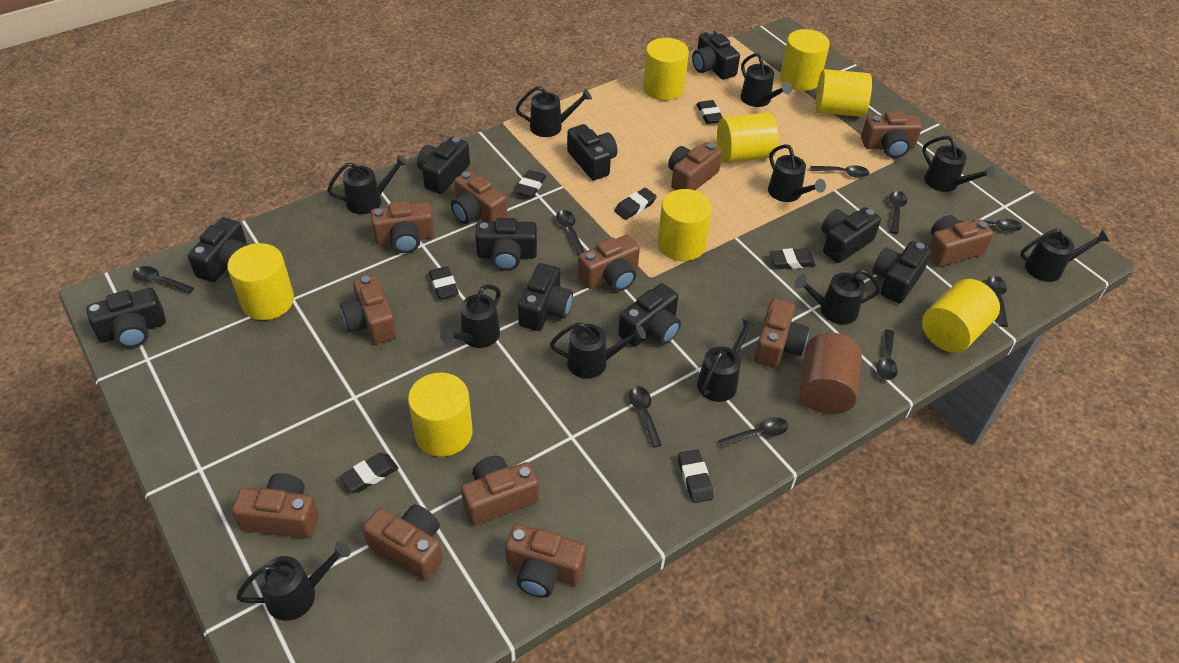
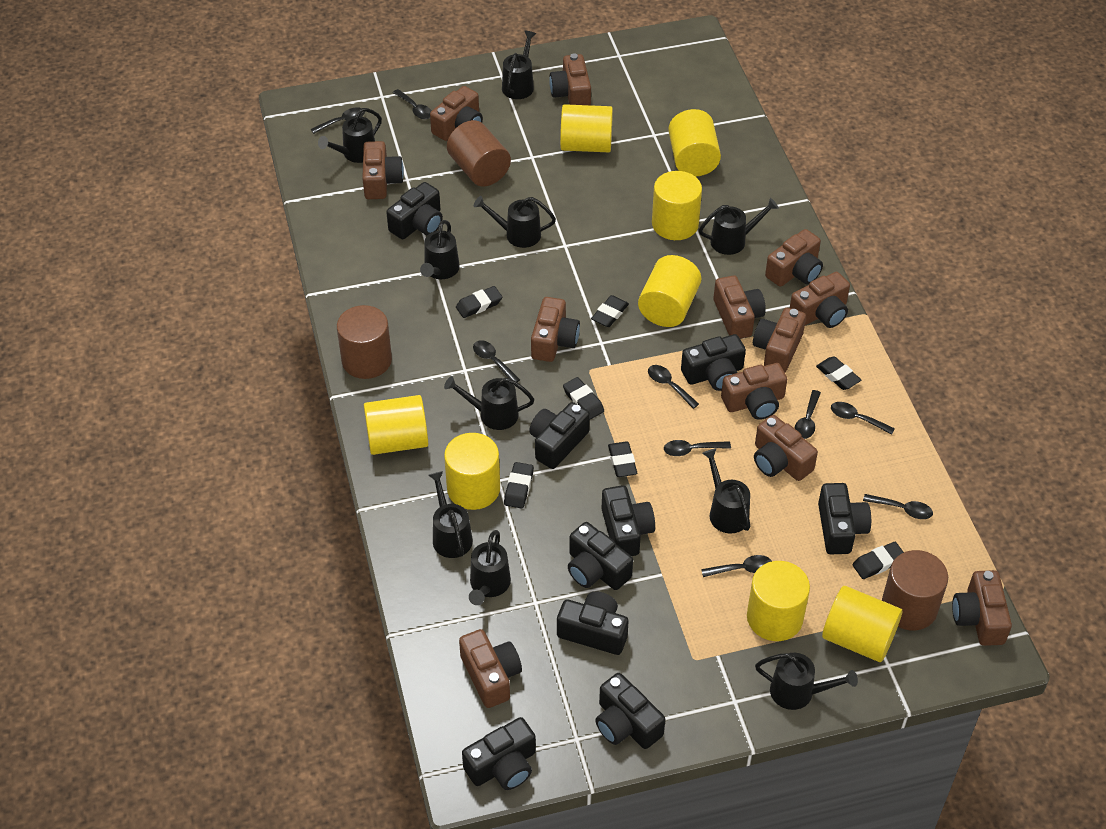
black camera: 10 -> 9
black watering can: 11 -> 10
brown cylinder: 1 -> 3

